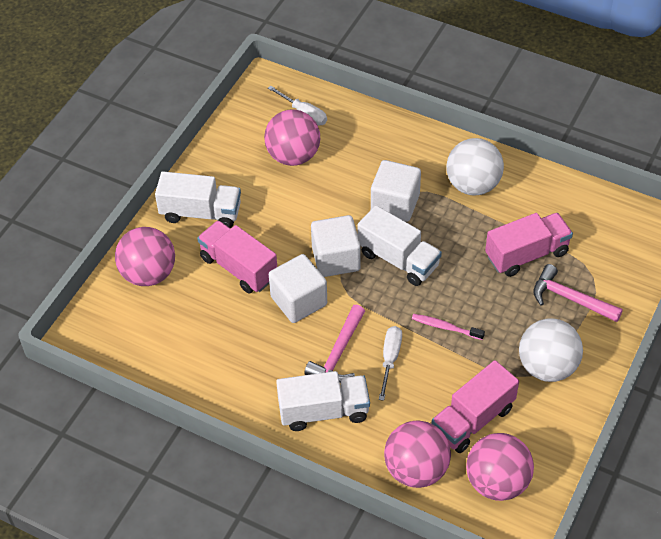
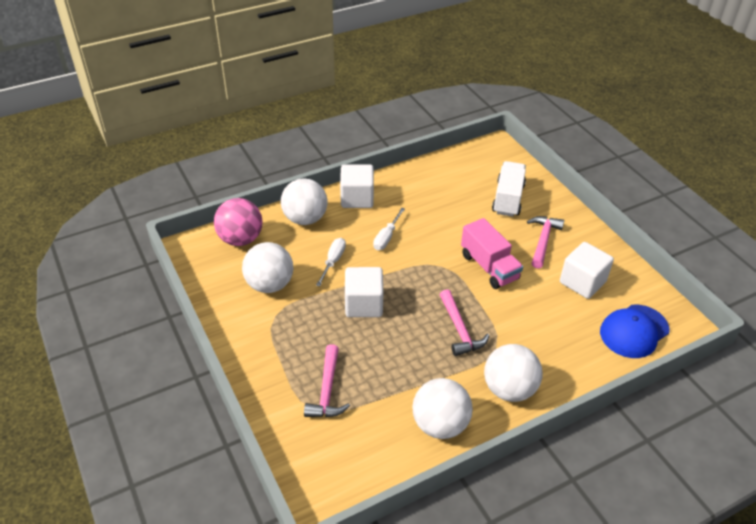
blue cap: 0 -> 1
pink ball: 4 -> 1
pink hammer: 2 -> 3
pink toothbrush: 1 -> 0
pink truck: 3 -> 1
white ball: 2 -> 4
white truck: 3 -> 1

